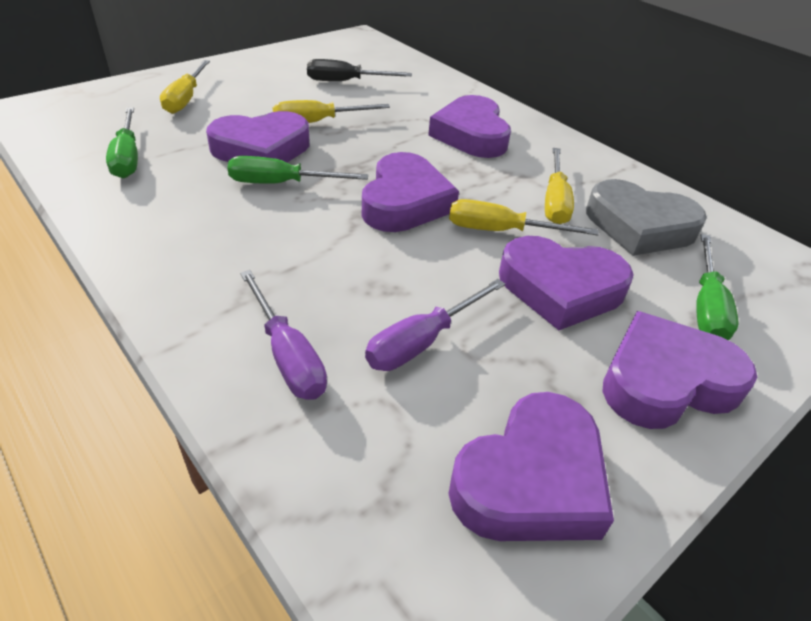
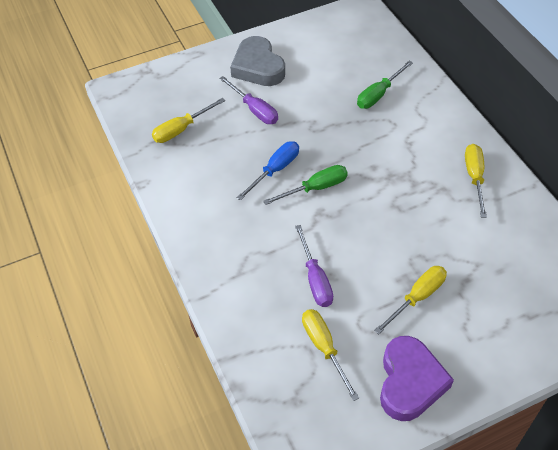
black screwdriver: 1 -> 0
blue screwdriver: 0 -> 1
green screwdriver: 3 -> 2
purple heart: 6 -> 1

